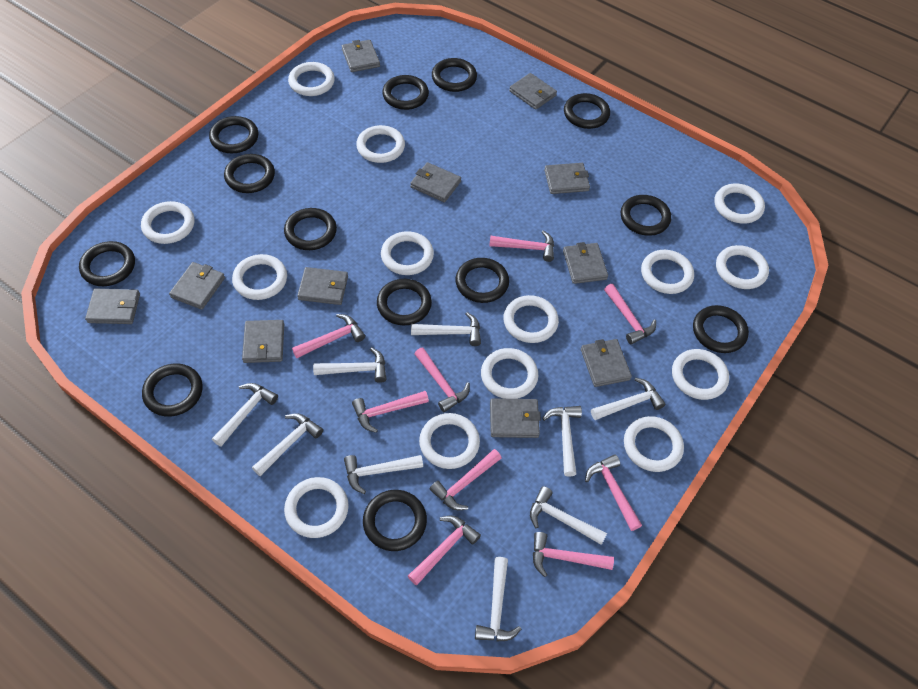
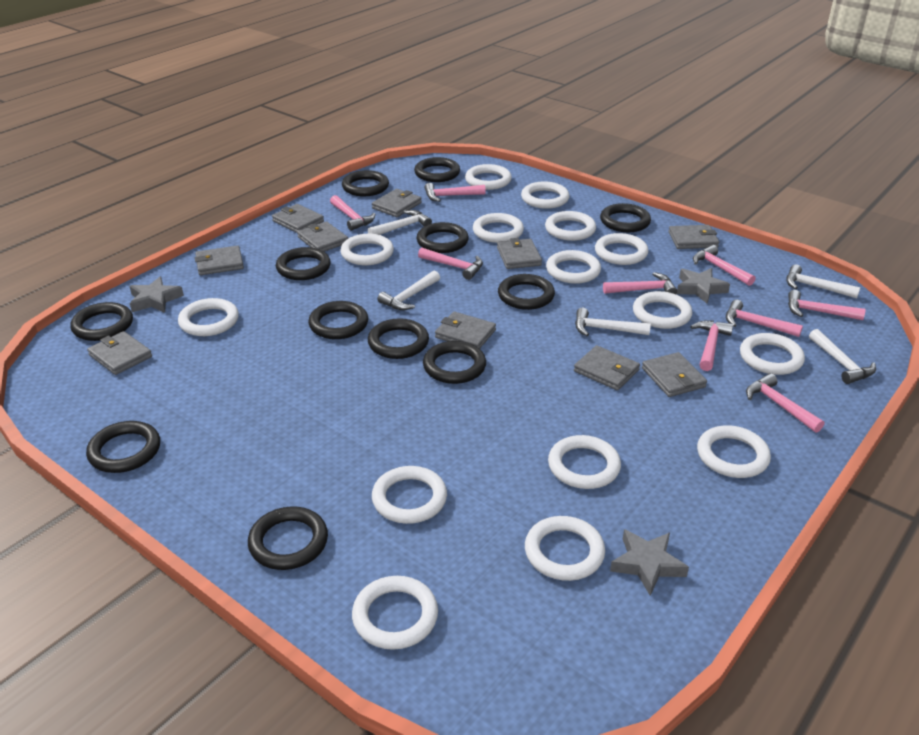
black ring: 13 -> 12
grey star: 0 -> 3
grey wallet: 11 -> 10
white hammer: 9 -> 5
white ring: 14 -> 15

